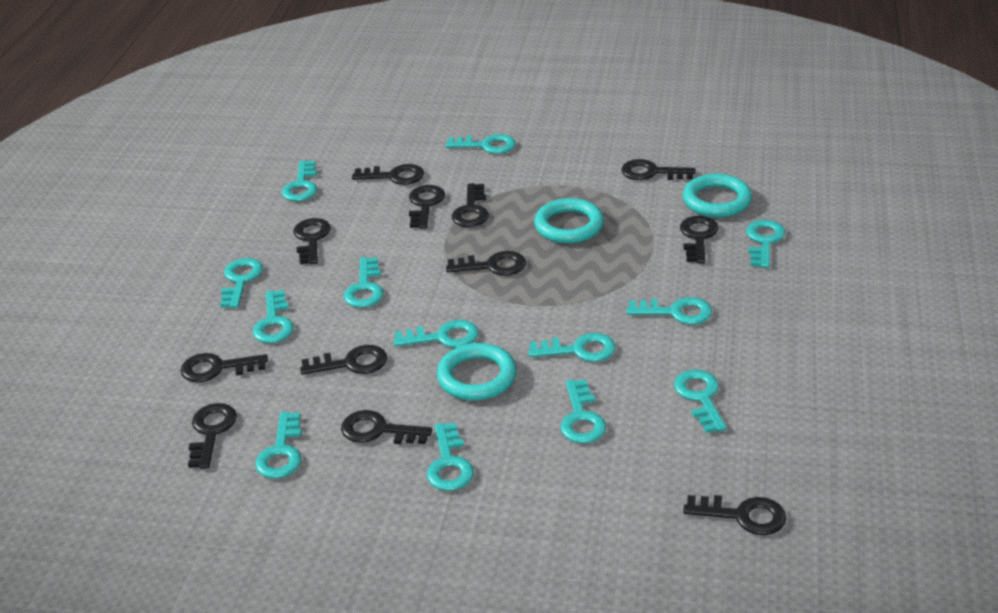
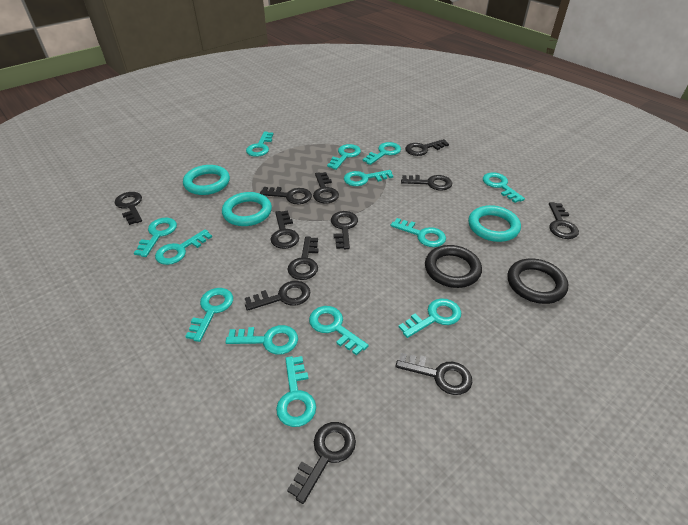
black ring: 0 -> 2

